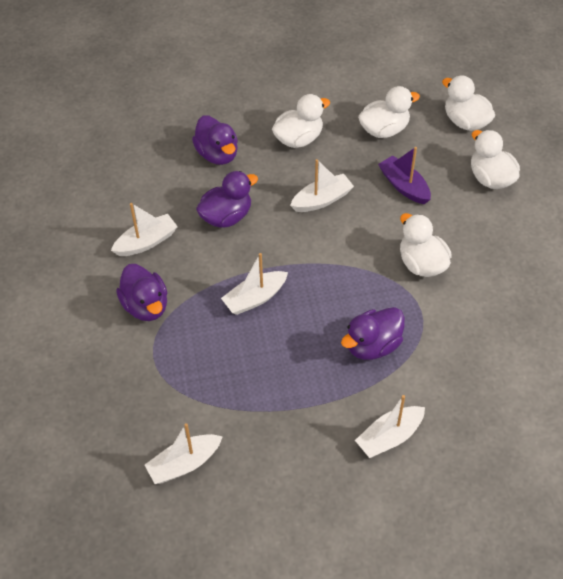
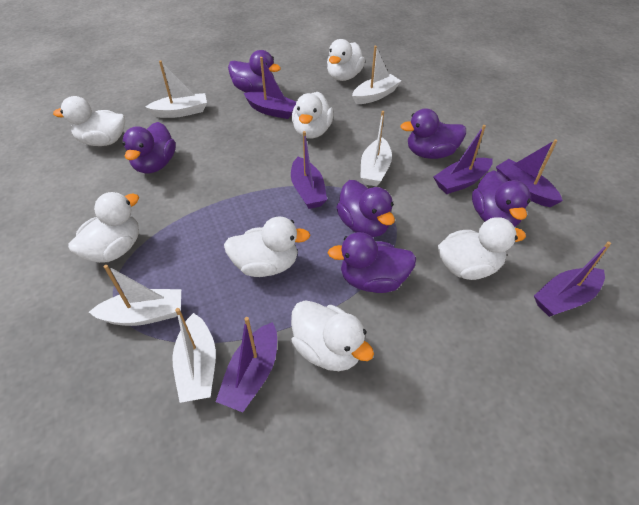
purple boat: 1 -> 6
purple duck: 4 -> 6
white duck: 5 -> 7

